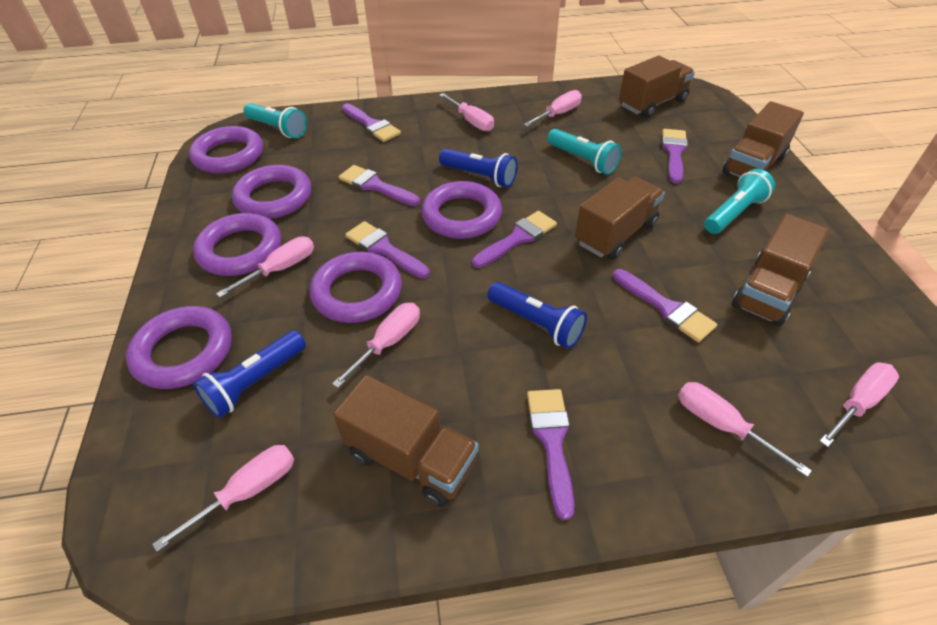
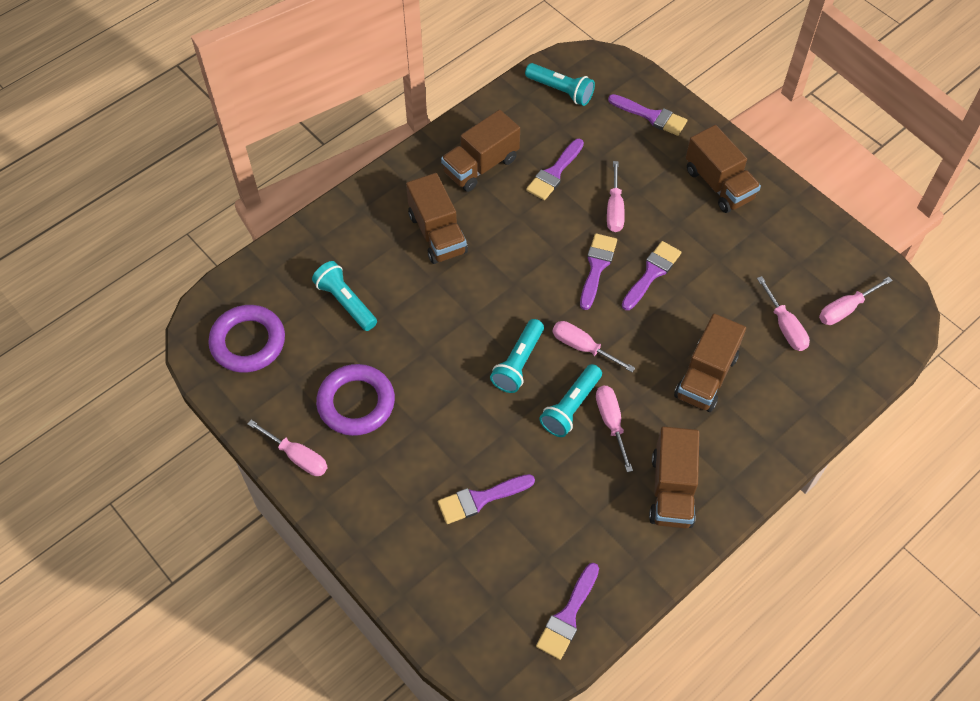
blue flashlight: 3 -> 0
pink screwdriver: 7 -> 6
purple brush: 7 -> 6
purple ring: 6 -> 2
turquoise flashlight: 3 -> 4

